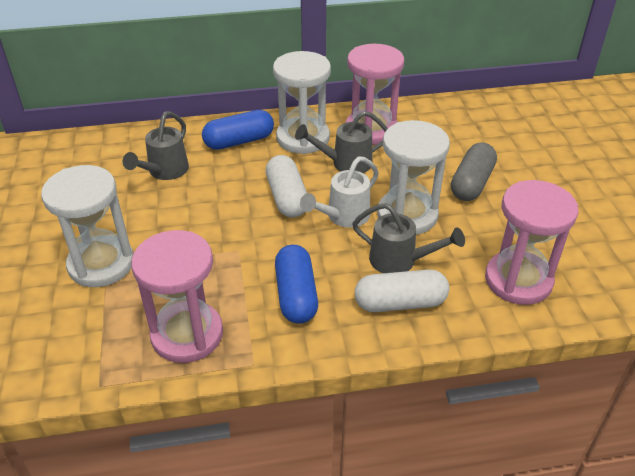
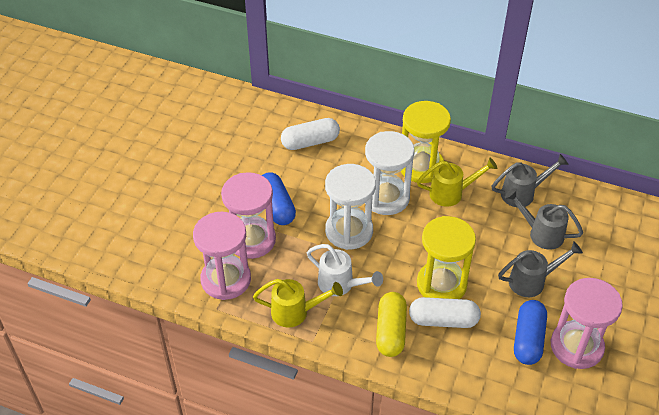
grey capsule: 1 -> 0
white hourglass: 3 -> 2
yellow capsule: 0 -> 1
yellow hourglass: 0 -> 2
yellow watering can: 0 -> 2

